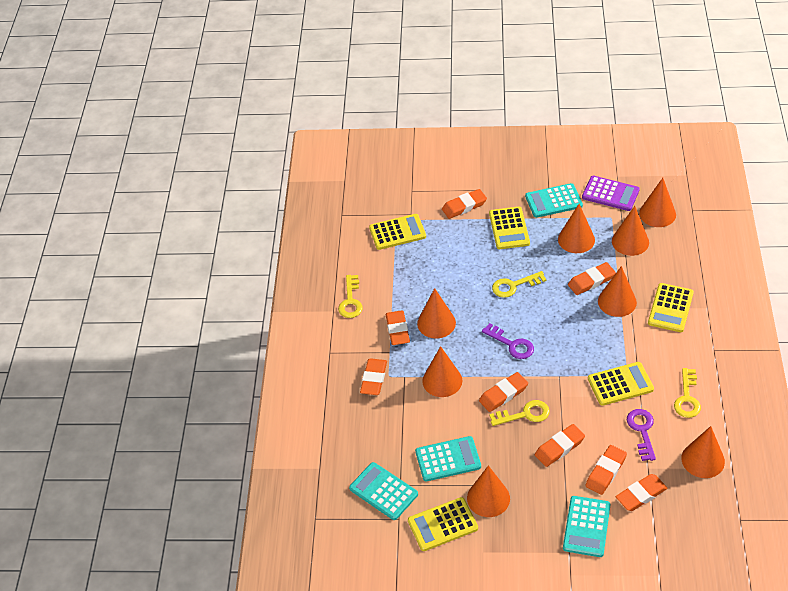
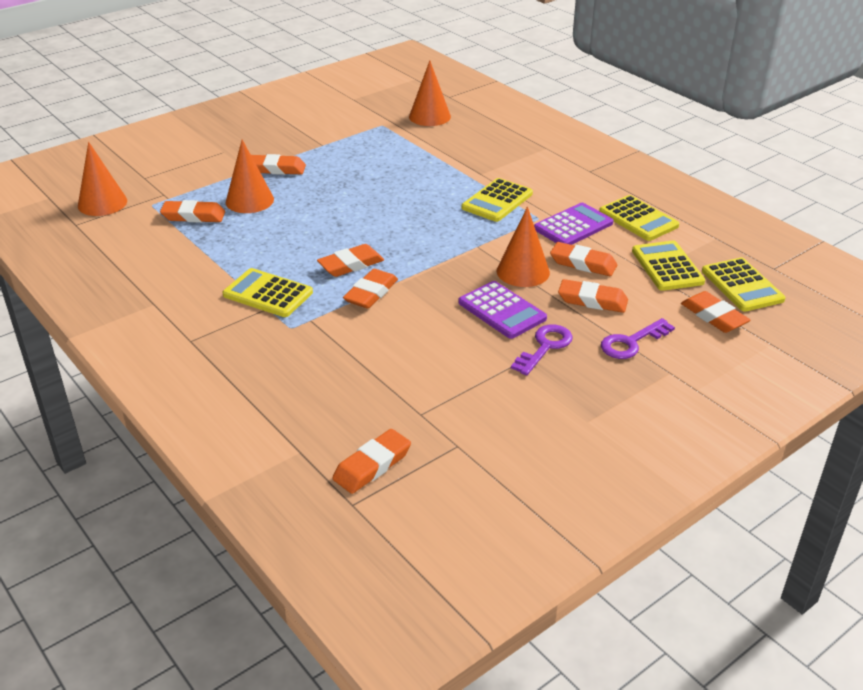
orange cone: 8 -> 4
purple calculator: 1 -> 2
turquoise calculator: 4 -> 0
yellow key: 4 -> 0

